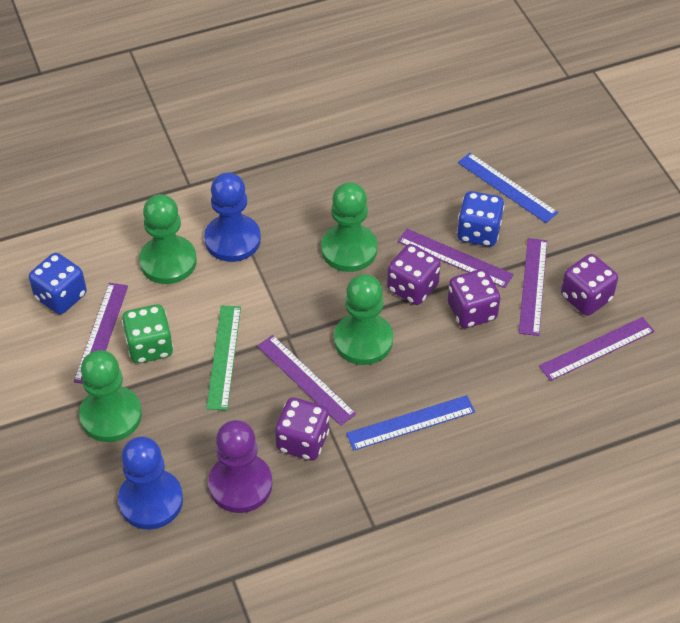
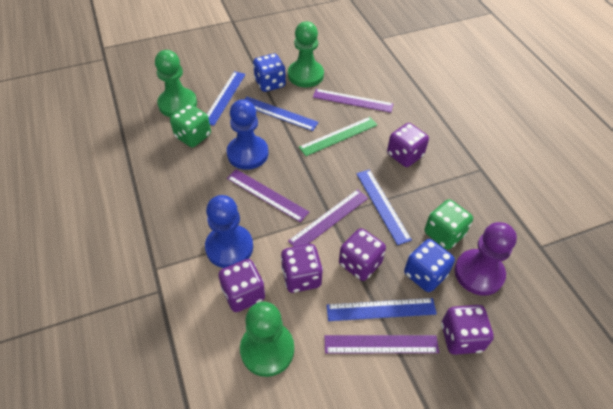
blue ruler: 2 -> 4
green dice: 1 -> 2
green pawn: 4 -> 3
purple dice: 4 -> 5
purple ruler: 5 -> 4

